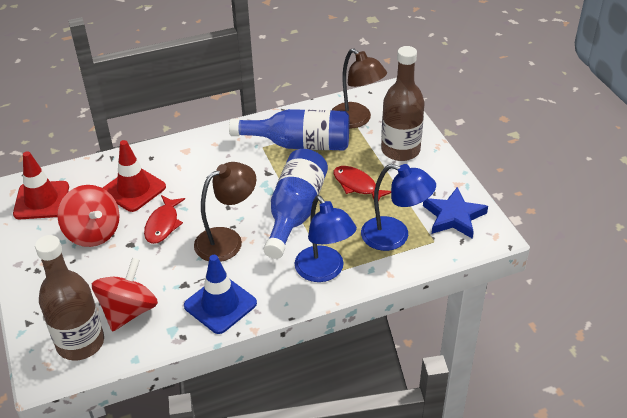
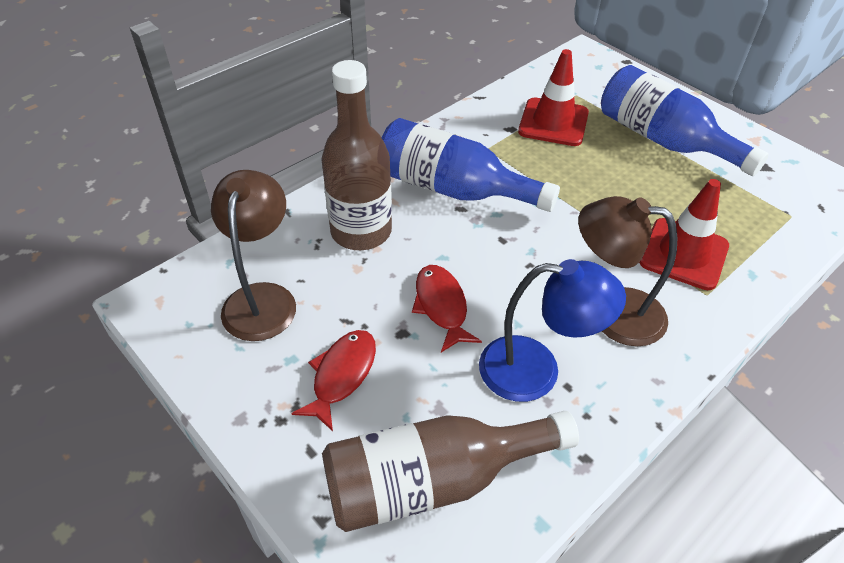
blue lamp: 2 -> 1
blue star: 1 -> 0
blue traffic cone: 1 -> 0
red spinning top: 2 -> 0

